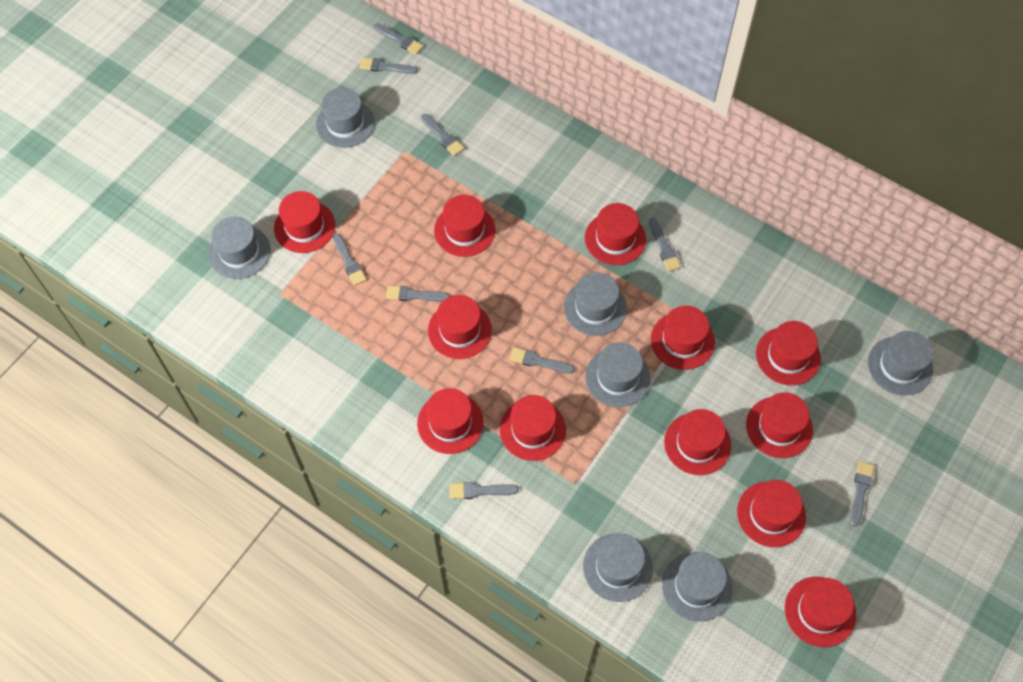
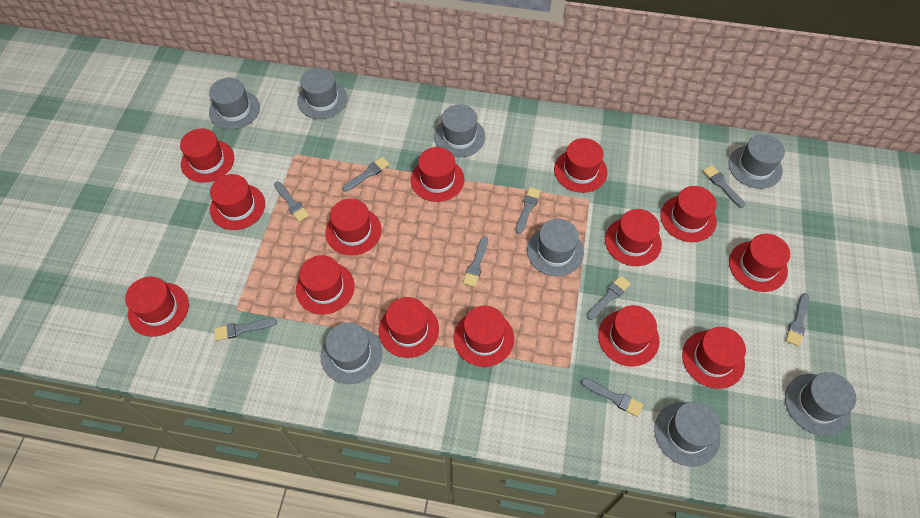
grey hat: 7 -> 8
red hat: 12 -> 14

